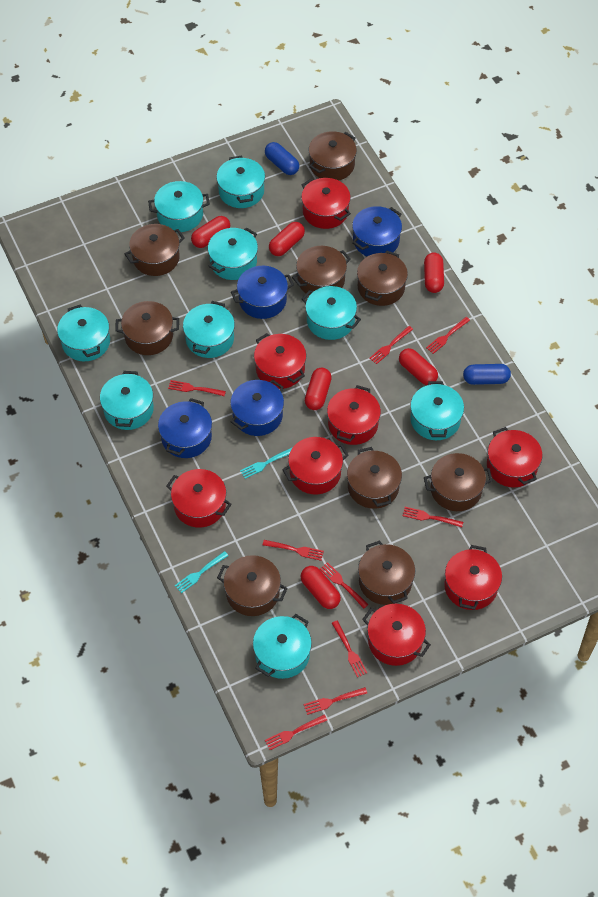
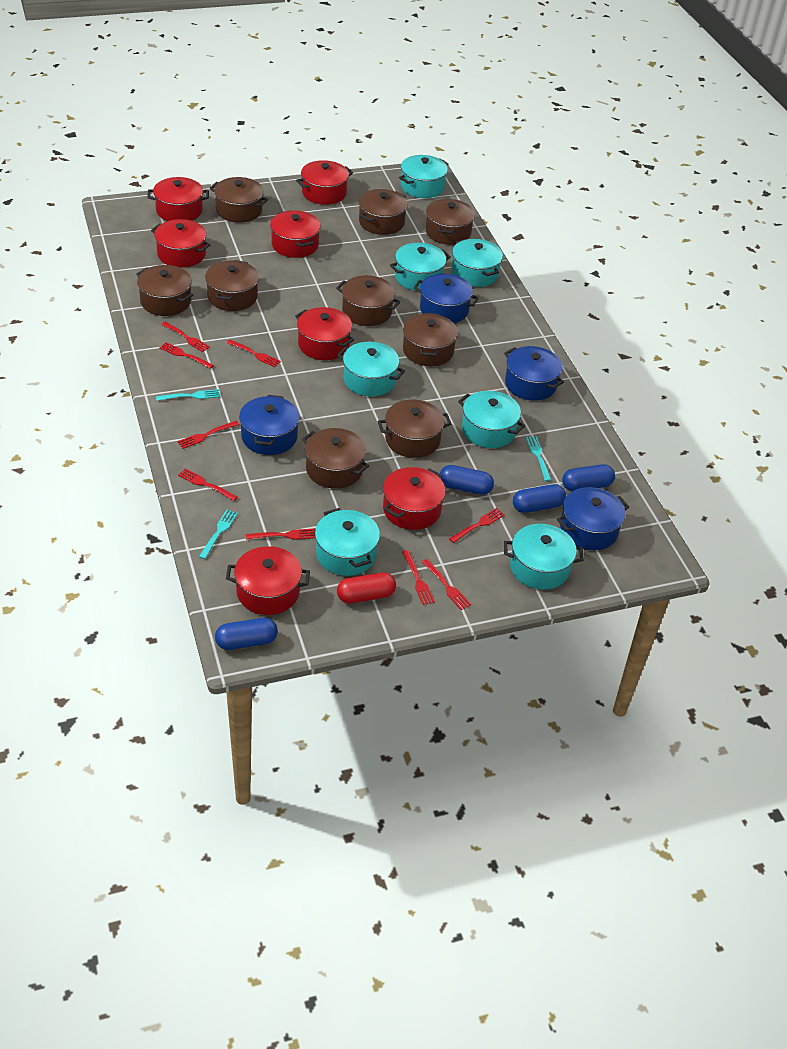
blue capsule: 2 -> 4
red capsule: 6 -> 1
red pot: 8 -> 7
turquoise fork: 2 -> 3
turquoise pot: 9 -> 7

